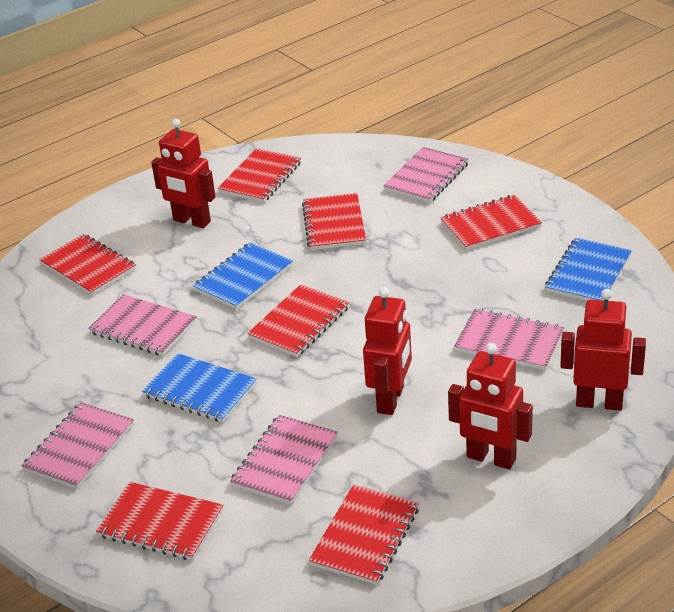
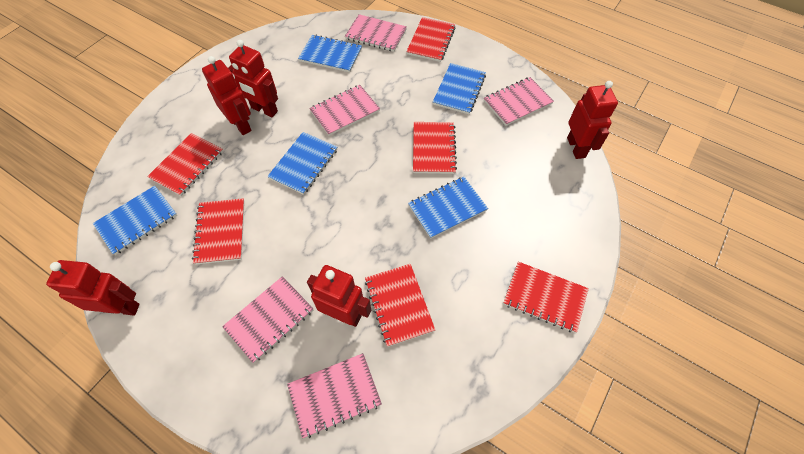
blue notebook: 3 -> 5
red notebook: 7 -> 6
red robot: 4 -> 5

